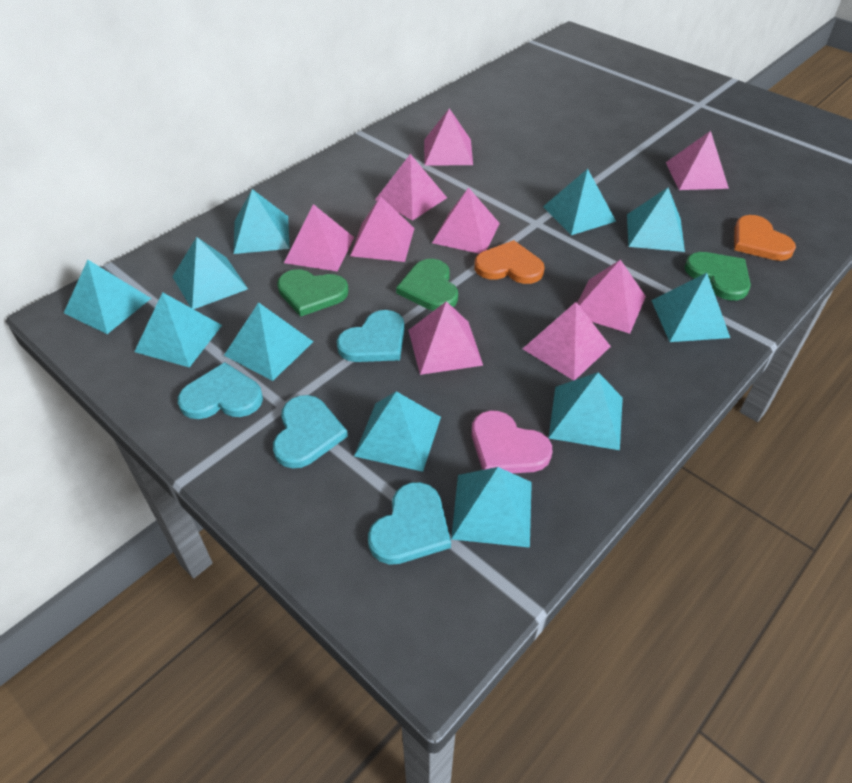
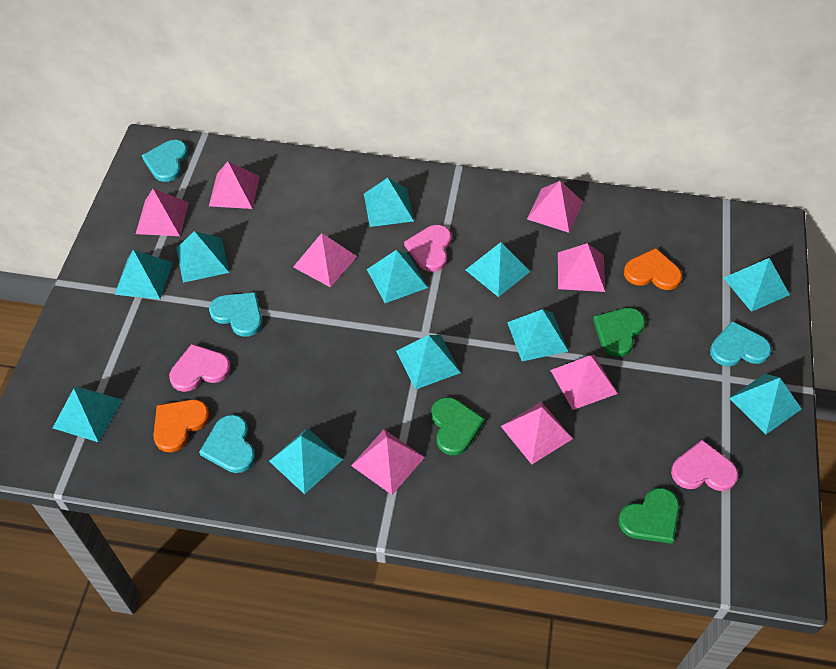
pink heart: 1 -> 3
pink pyramid: 9 -> 8

